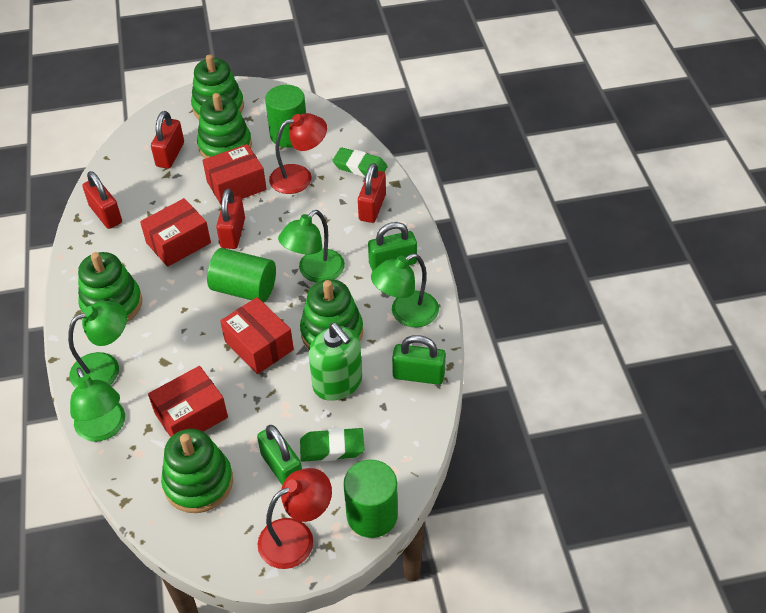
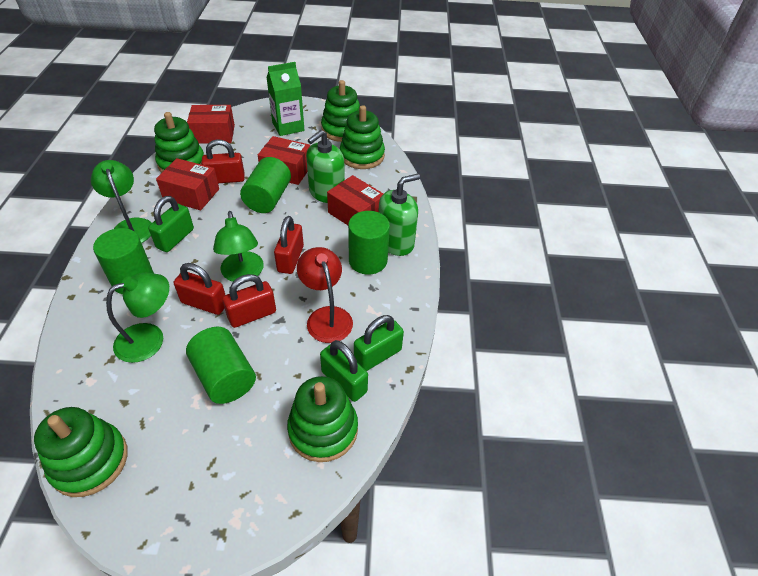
green carton: 0 -> 1
green cylinder: 3 -> 4
green eraser: 2 -> 0
green lamp: 4 -> 3
green soap dispenser: 1 -> 2
red lamp: 2 -> 1

